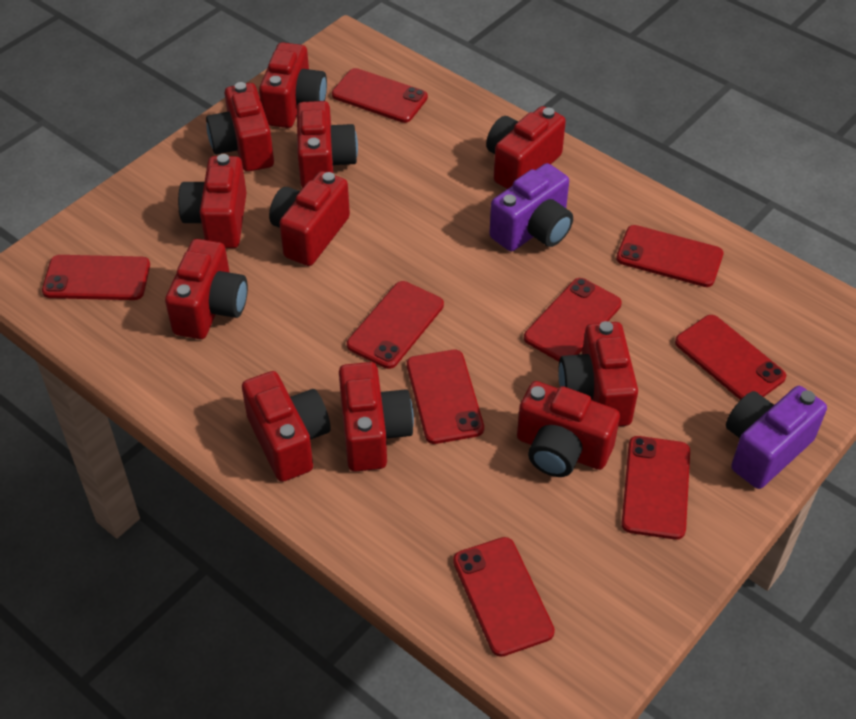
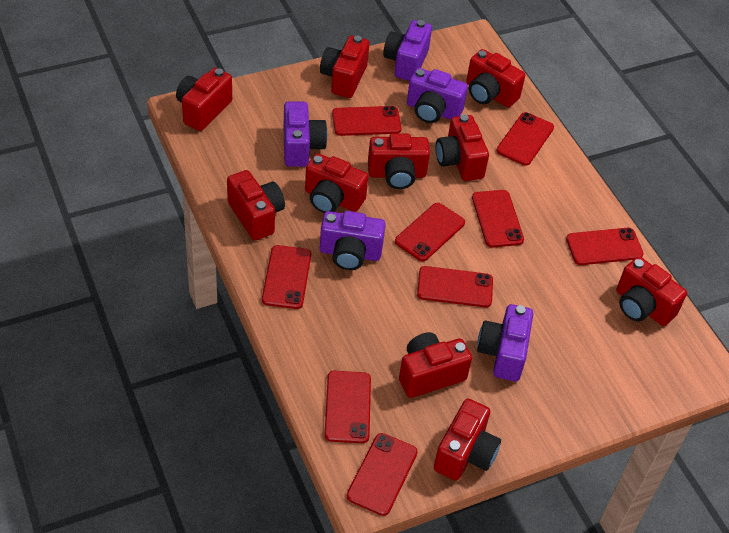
purple camera: 2 -> 5
red camera: 11 -> 10

